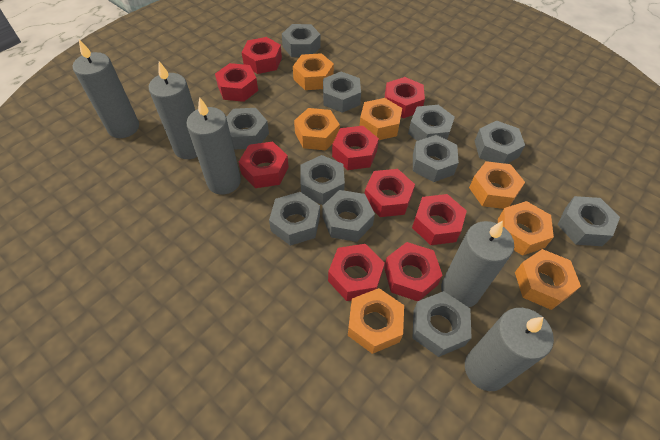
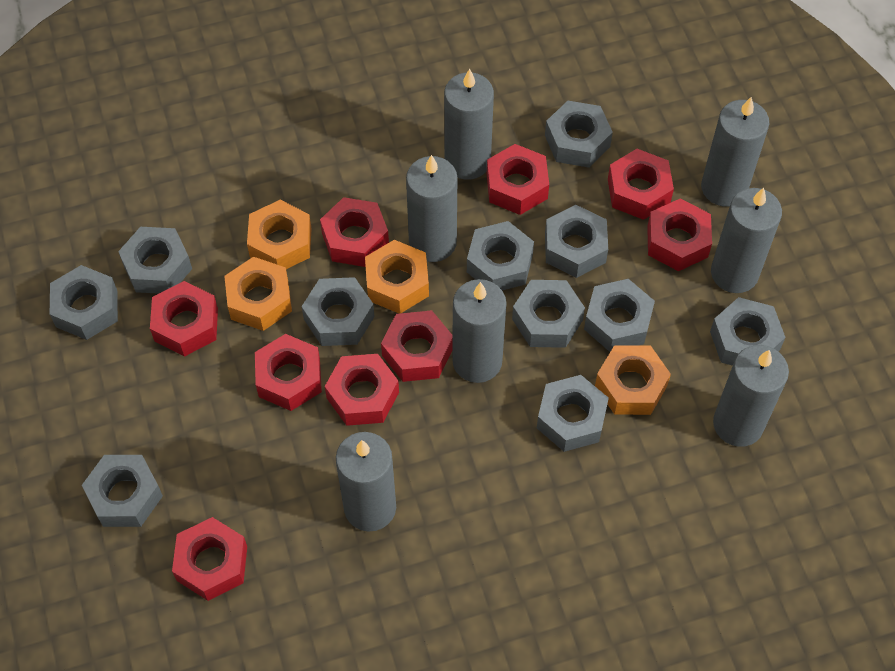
grey candle: 5 -> 7
orange nut: 7 -> 4

